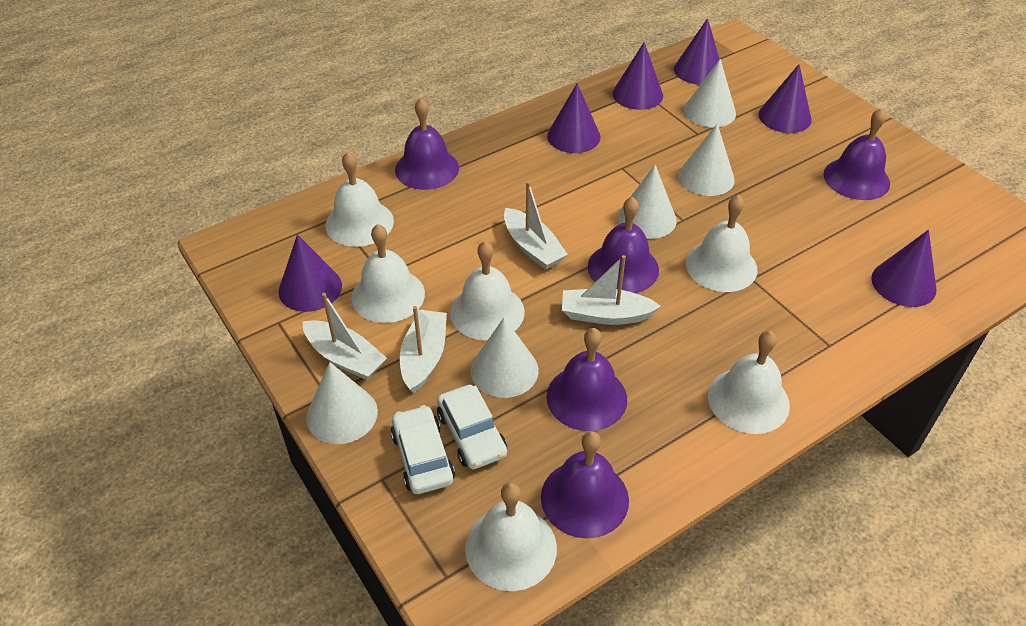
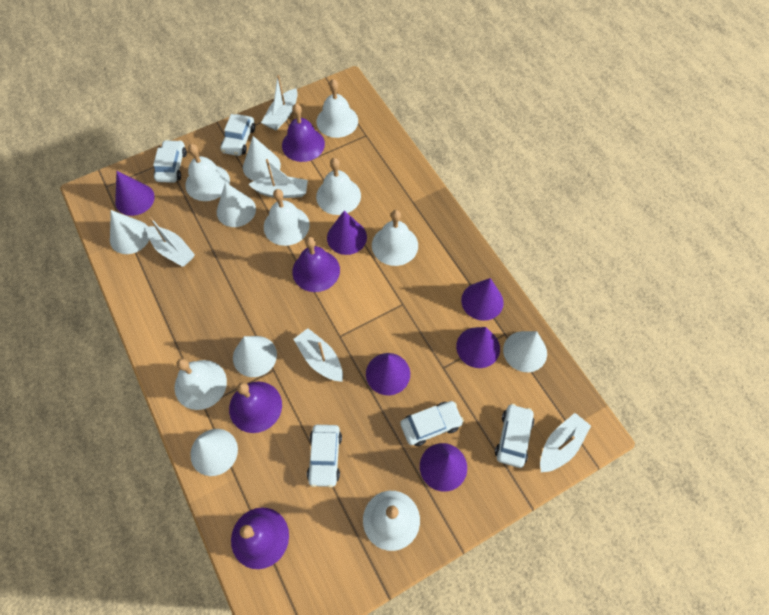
purple bell: 5 -> 4
white bell: 6 -> 7
white boat: 4 -> 5
white car: 2 -> 5
white cone: 5 -> 6

